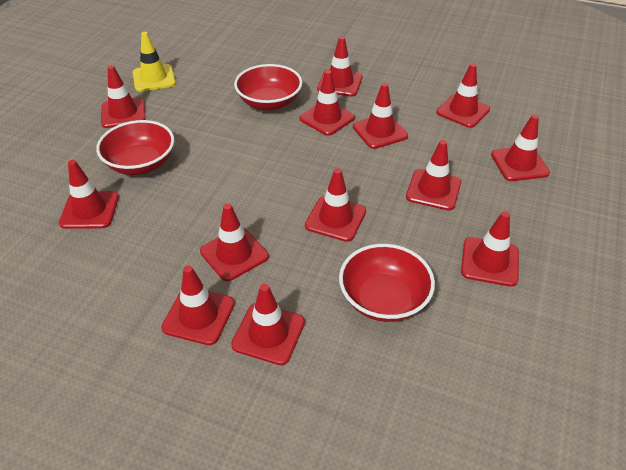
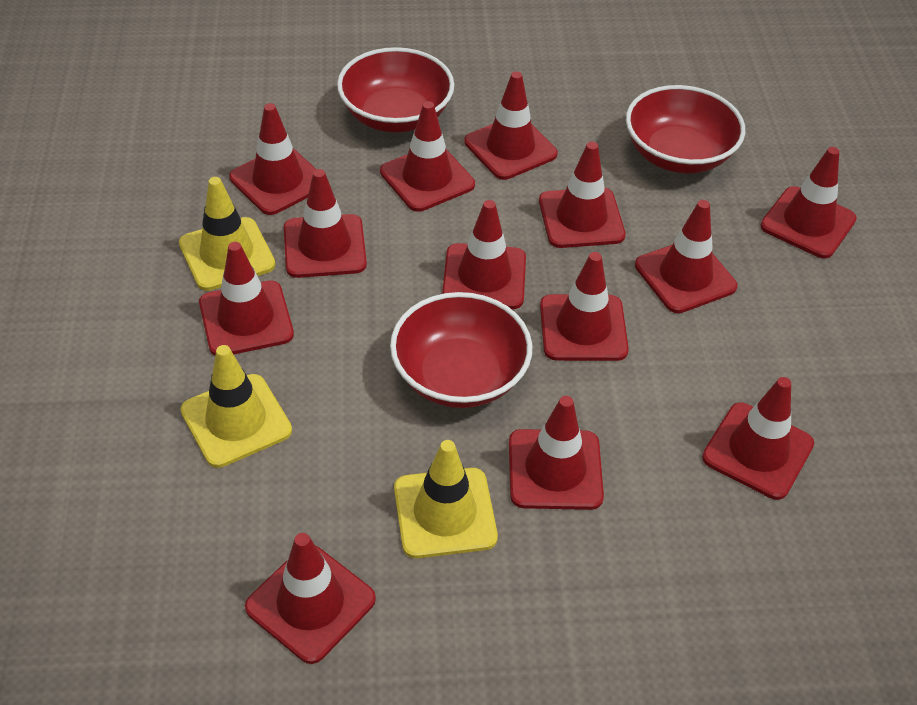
yellow traffic cone: 1 -> 3

